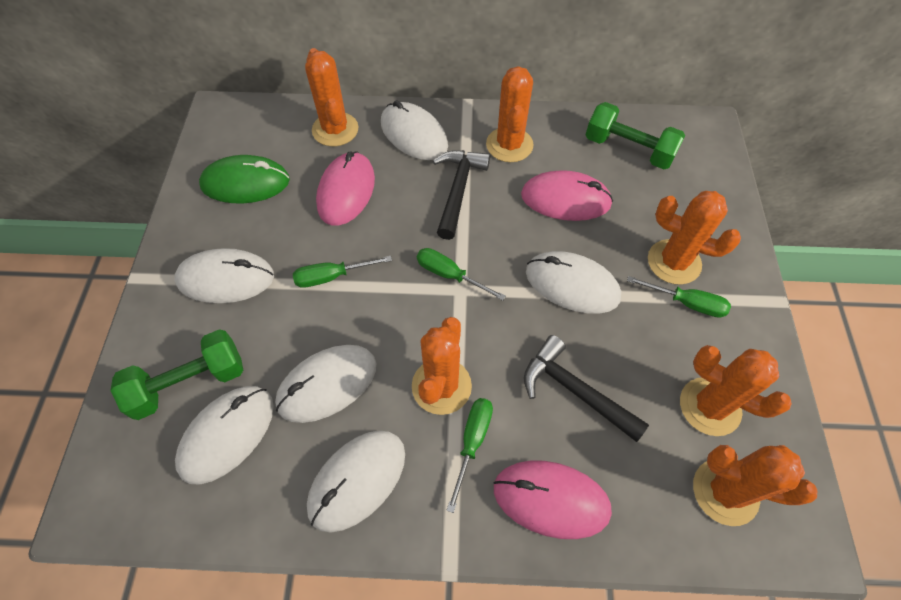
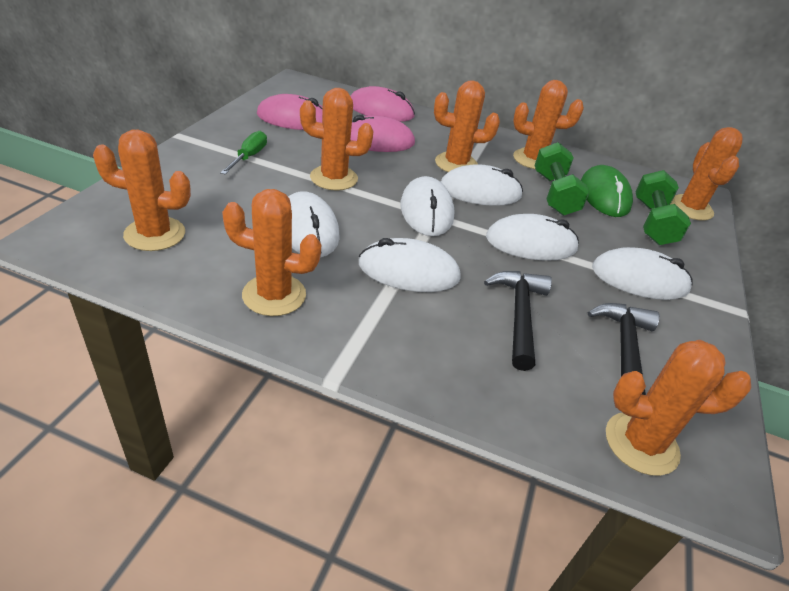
green screwdriver: 4 -> 1
orange cactus: 6 -> 7

